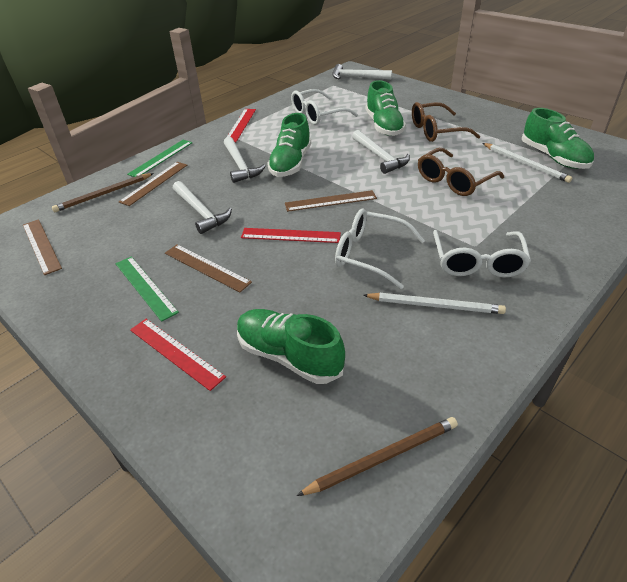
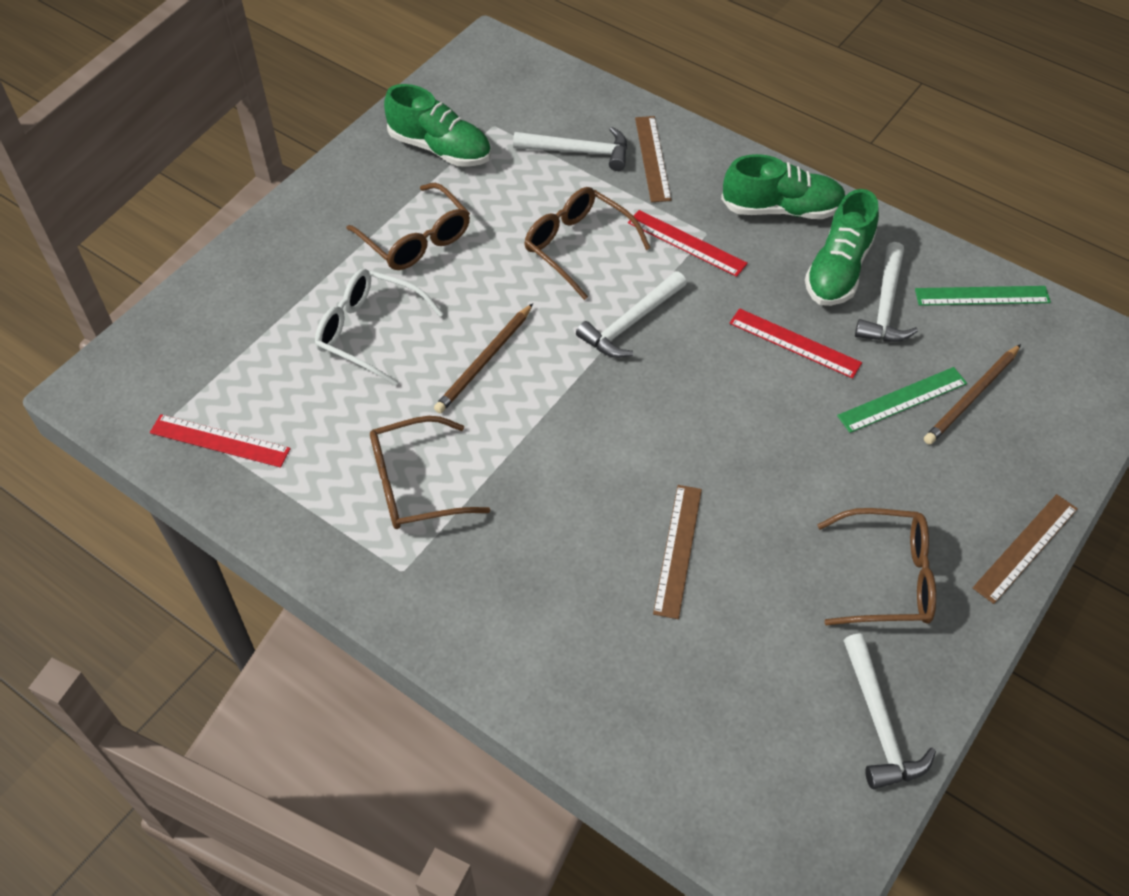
brown glasses: 2 -> 4
brown ruler: 4 -> 3
green shoe: 4 -> 3
white glasses: 3 -> 1
white pencil: 2 -> 0

